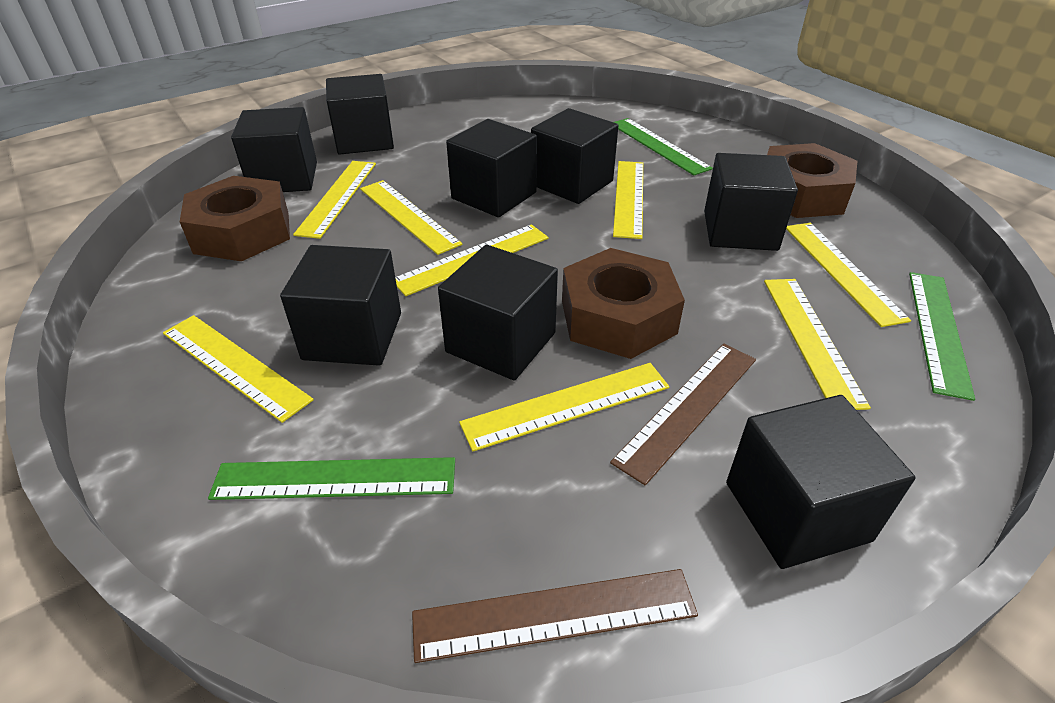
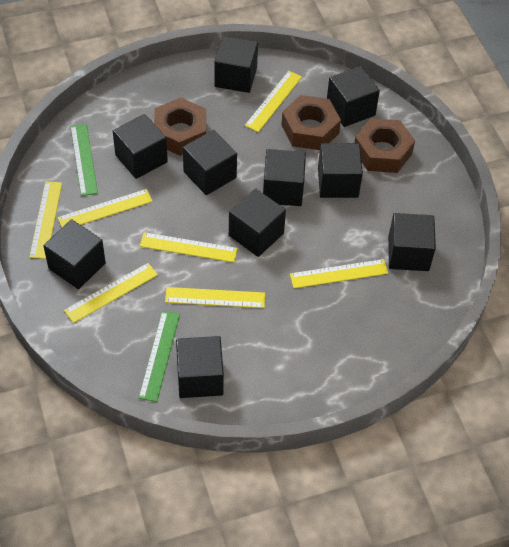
black cube: 8 -> 10
brown ruler: 2 -> 0
green ruler: 3 -> 2
yellow ruler: 8 -> 7

